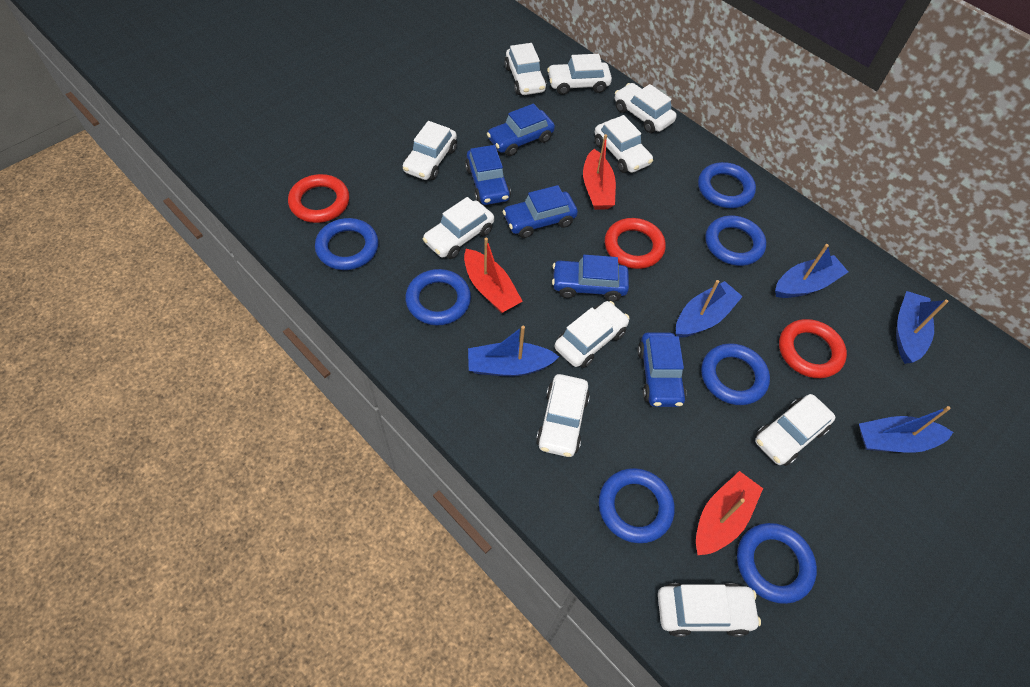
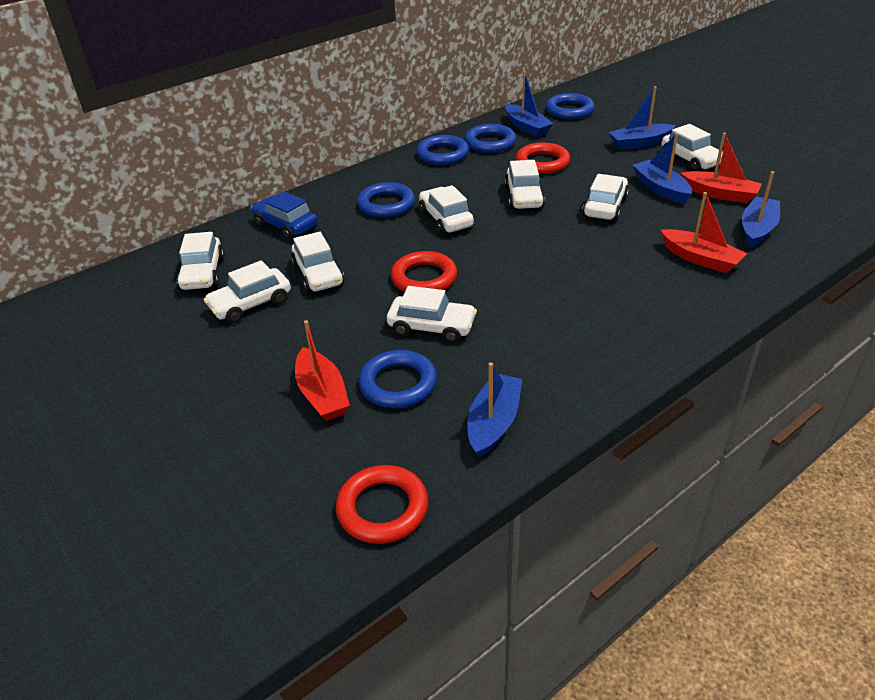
blue car: 5 -> 1
blue ring: 7 -> 5
white car: 10 -> 8

